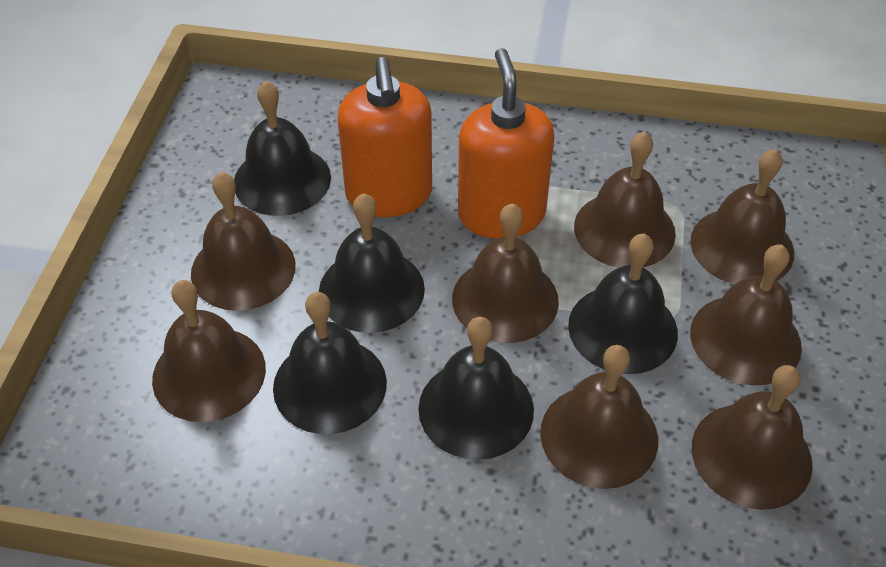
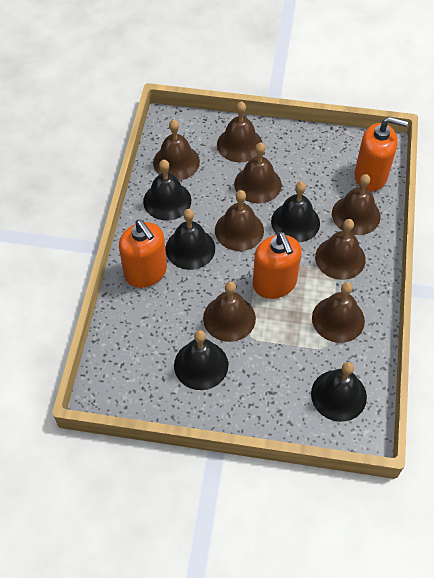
orange soap dispenser: 2 -> 3

